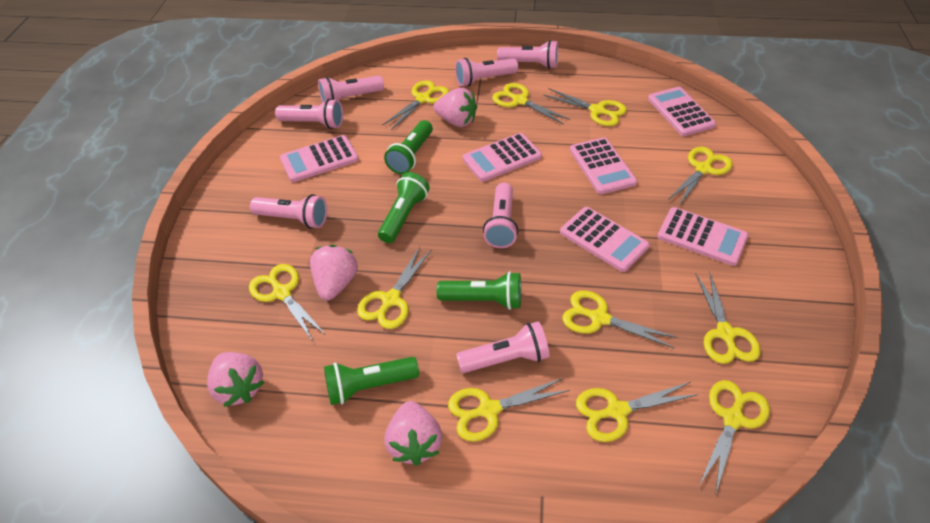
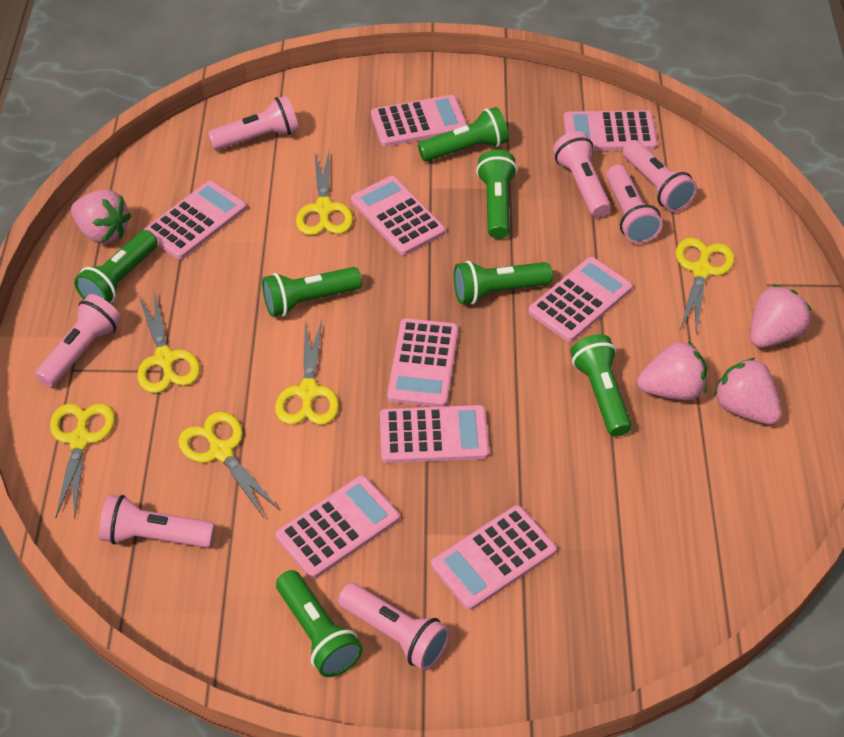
green flashlight: 4 -> 7
pink calculator: 6 -> 9
yellow scissors: 11 -> 6

